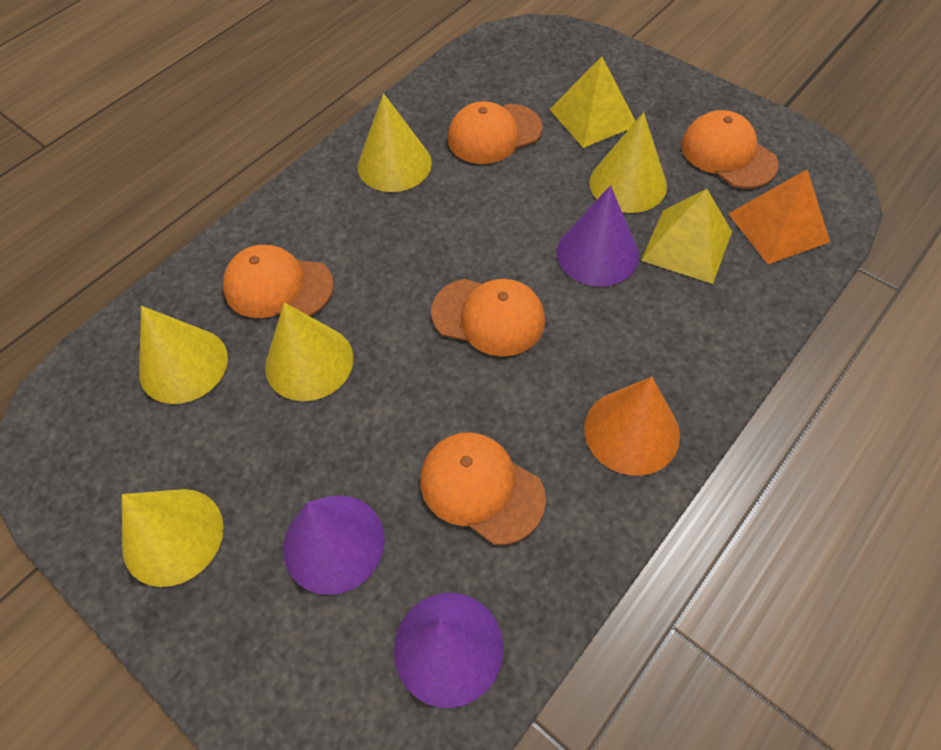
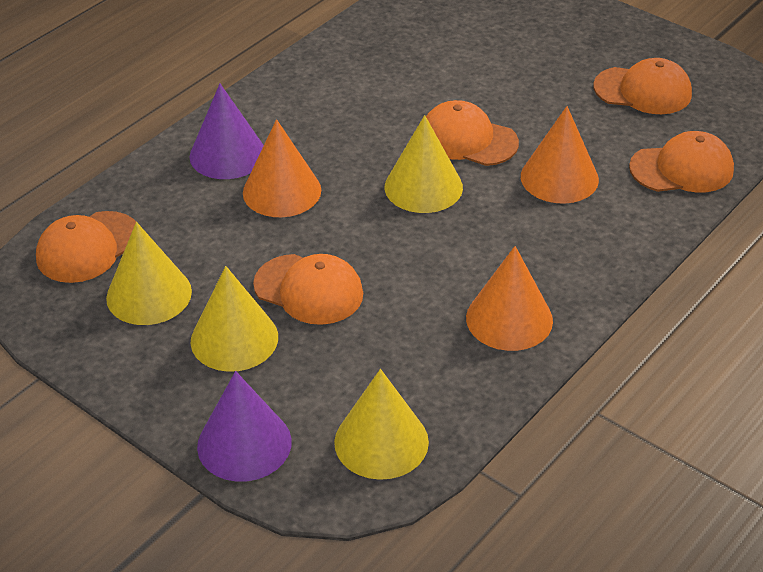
orange cone: 1 -> 3
orange pyramid: 1 -> 0
purple cone: 3 -> 2
yellow cone: 5 -> 4
yellow pyramid: 2 -> 0

